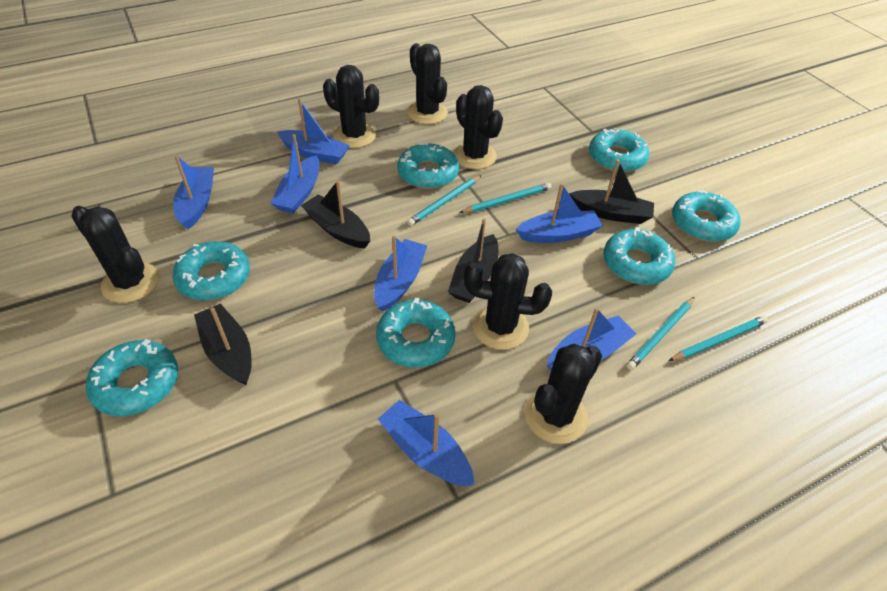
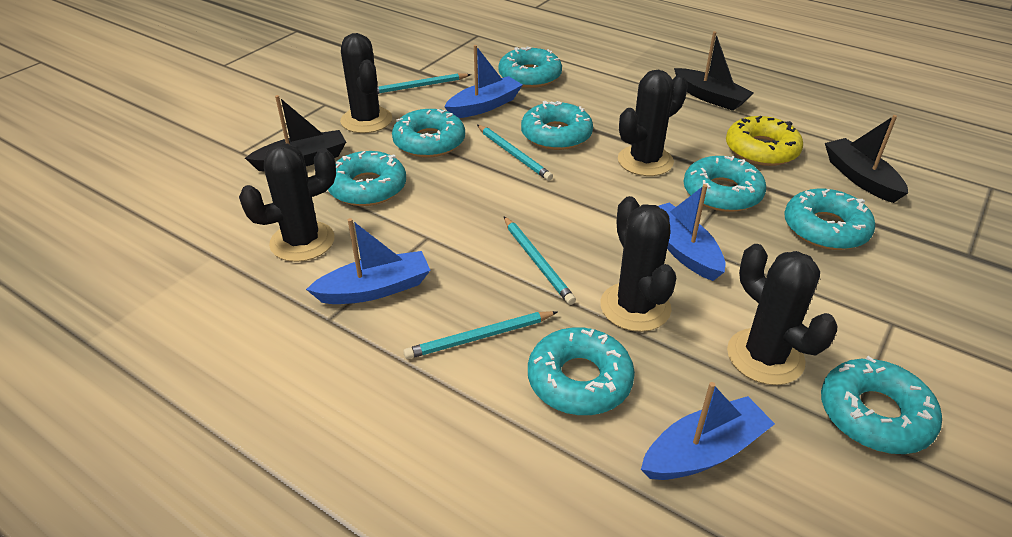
black boat: 4 -> 3
black cactus: 6 -> 5
blue boat: 7 -> 4
turquoise donut: 7 -> 8
yellow donut: 0 -> 1

